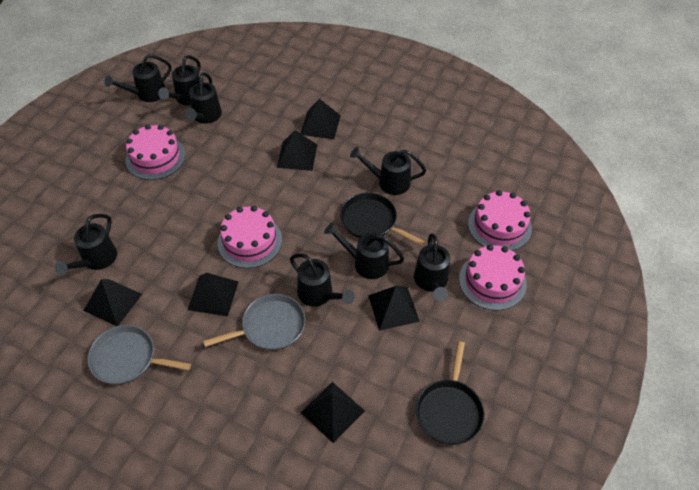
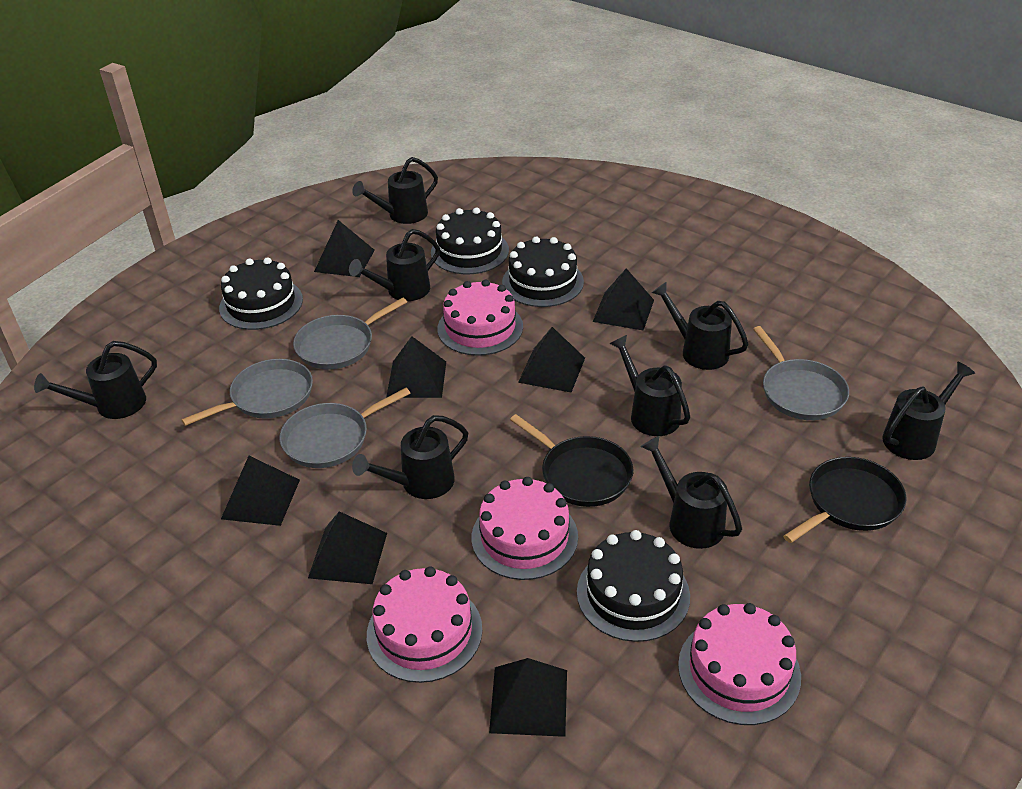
black cake: 0 -> 4
black pyramid: 6 -> 7
grey pan: 2 -> 4

